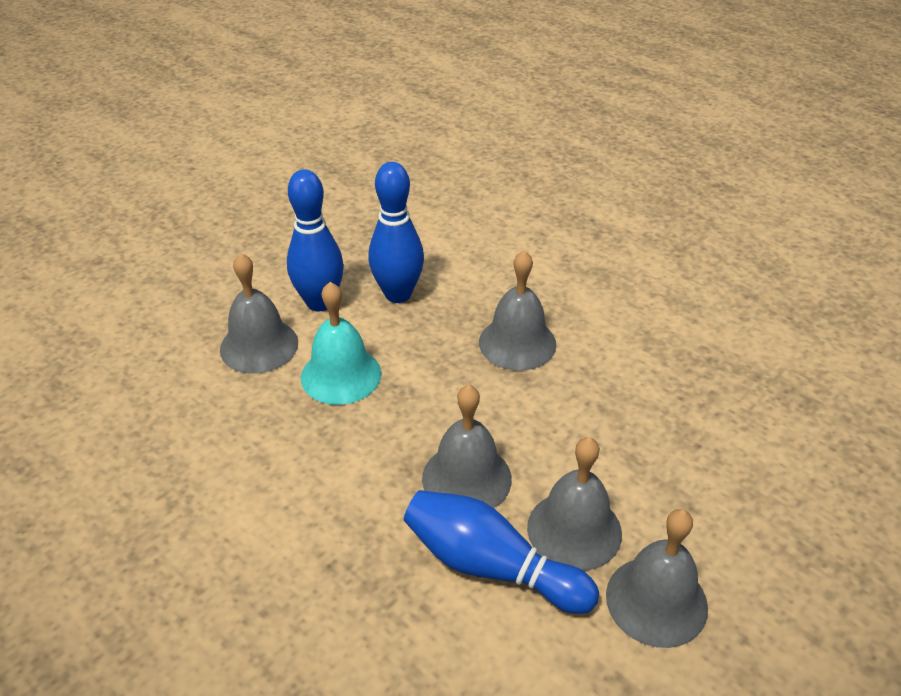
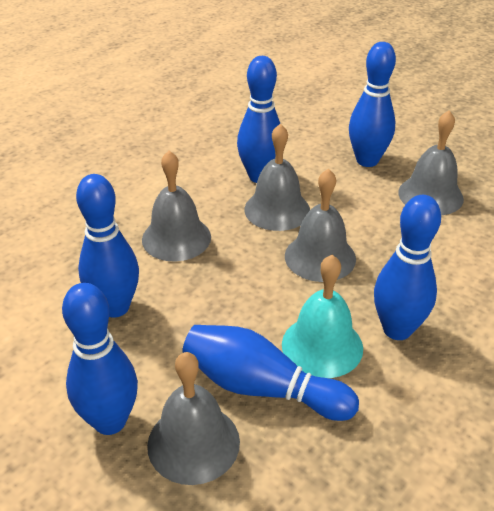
blue bowling pin: 3 -> 6

